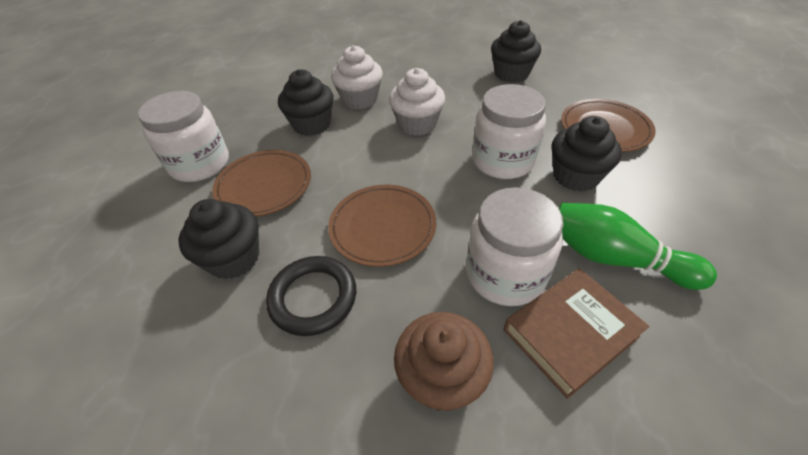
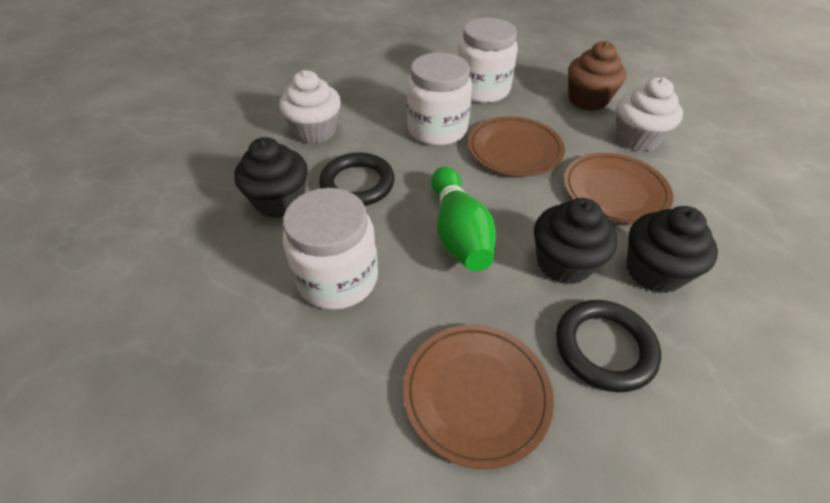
black cupcake: 4 -> 3
black ring: 1 -> 2
brown book: 1 -> 0

